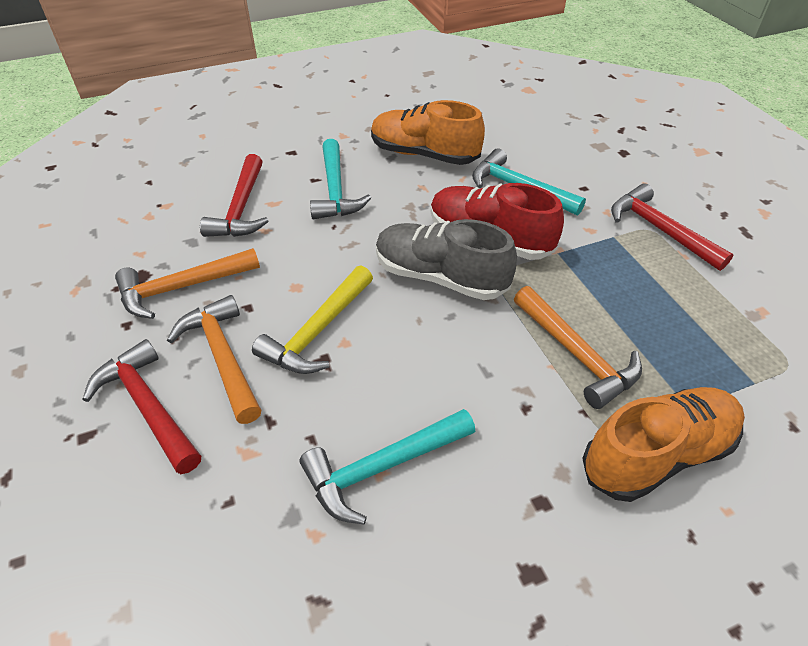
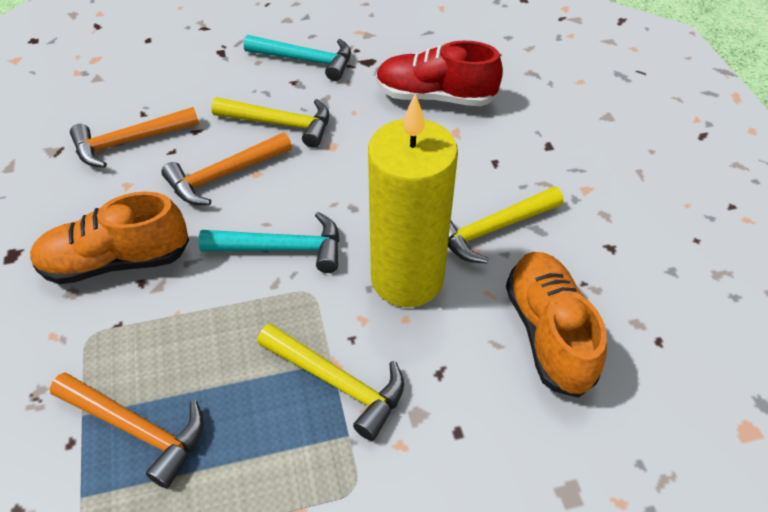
grey shoe: 1 -> 0
red hammer: 3 -> 0
turquoise hammer: 3 -> 2
yellow candle: 0 -> 1
yellow hammer: 1 -> 3

